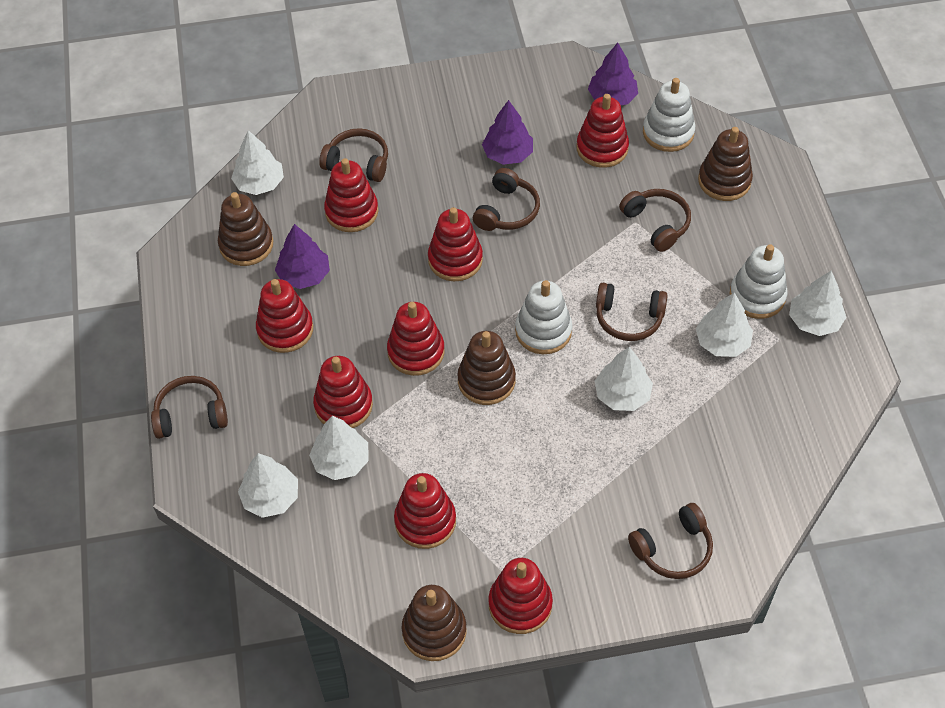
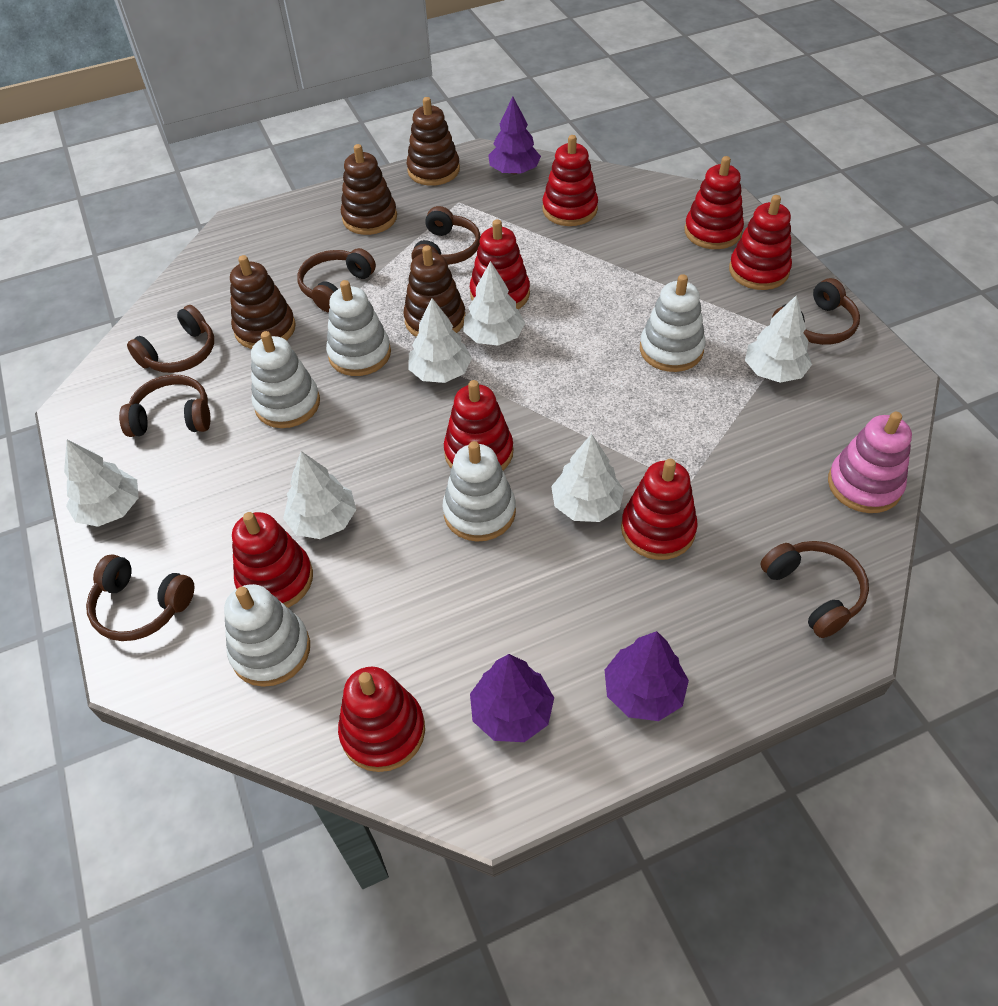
brown headphones: 6 -> 7
pink stacking toy: 0 -> 1
white stacking toy: 3 -> 5

